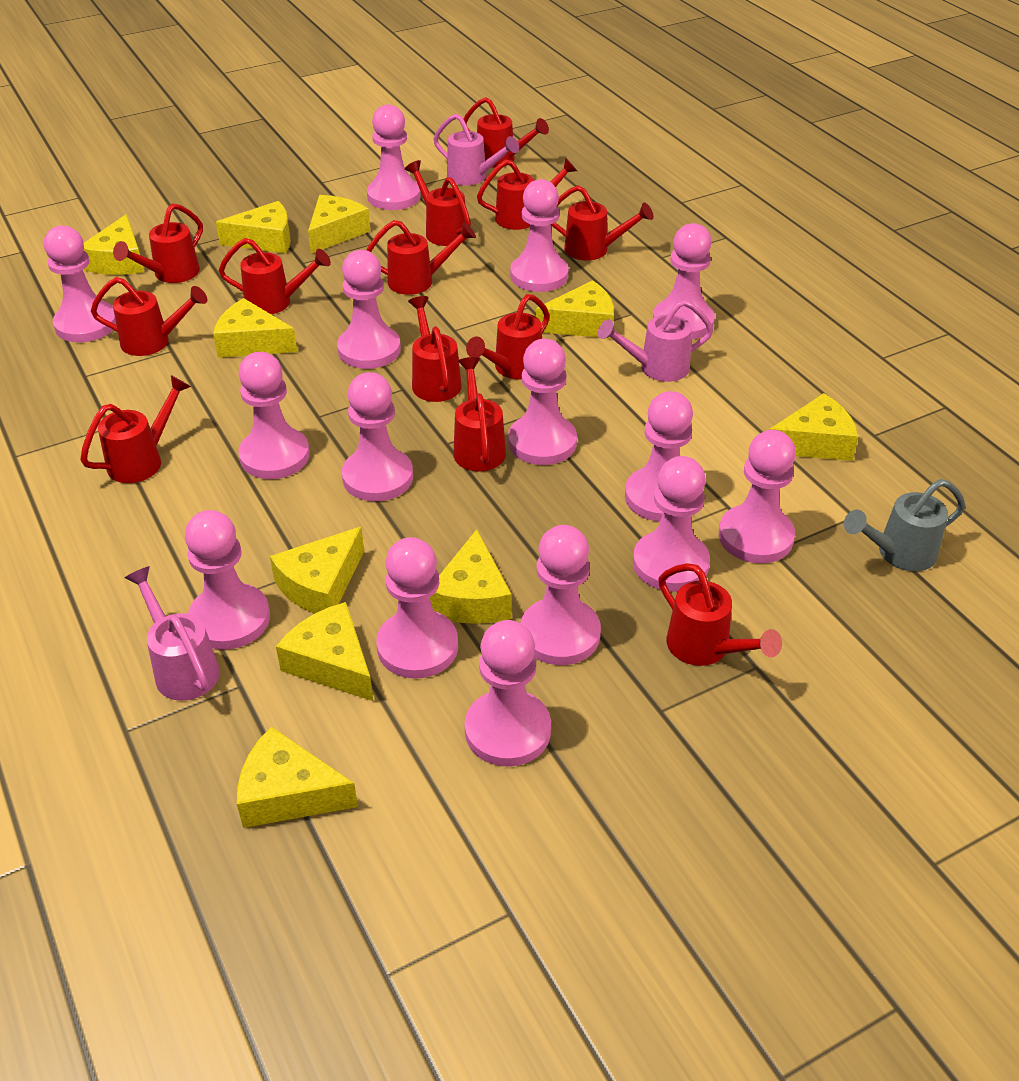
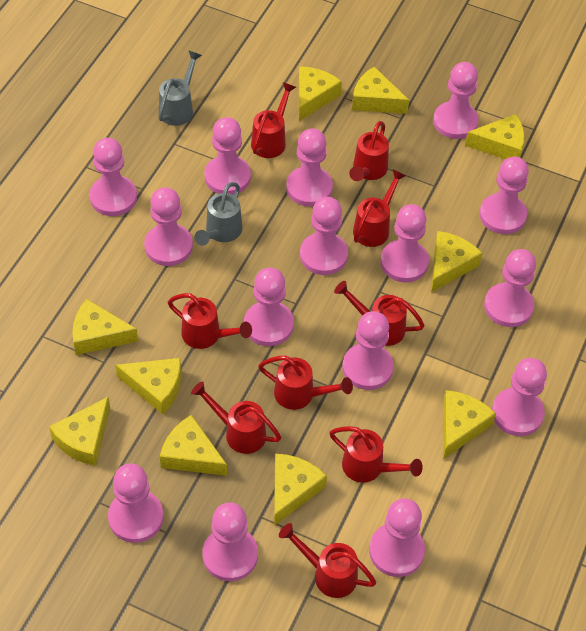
grey watering can: 1 -> 2
pink watering can: 3 -> 0
red watering can: 13 -> 9

